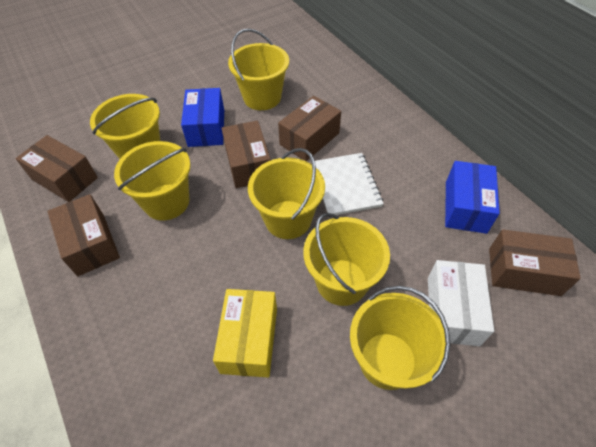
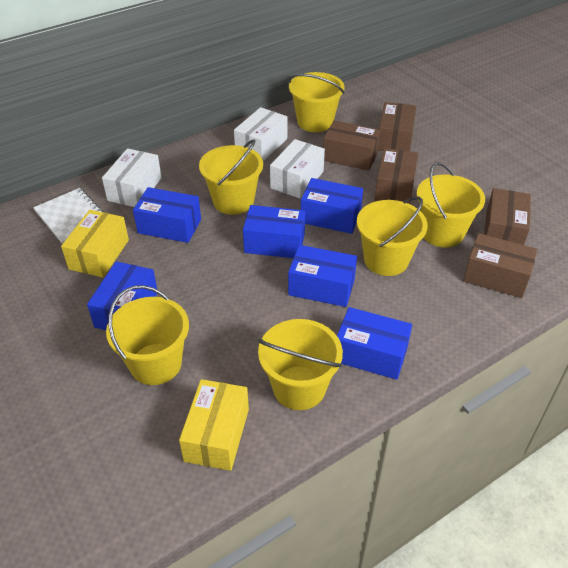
blue box: 2 -> 6
white box: 1 -> 3
yellow box: 1 -> 2

